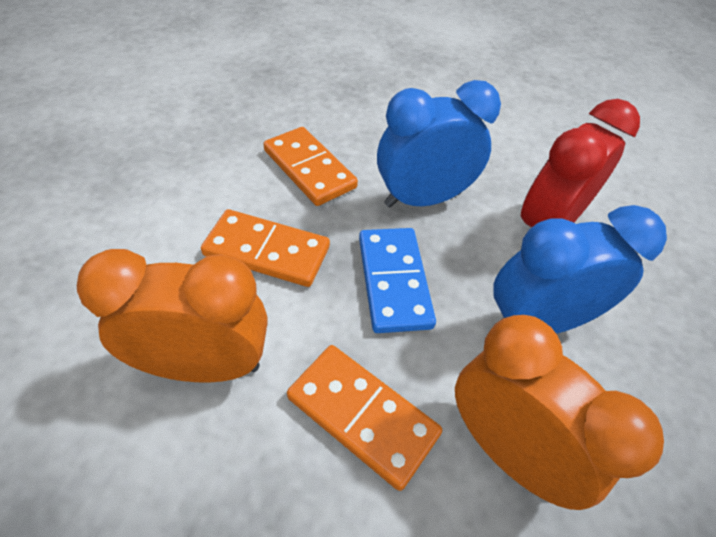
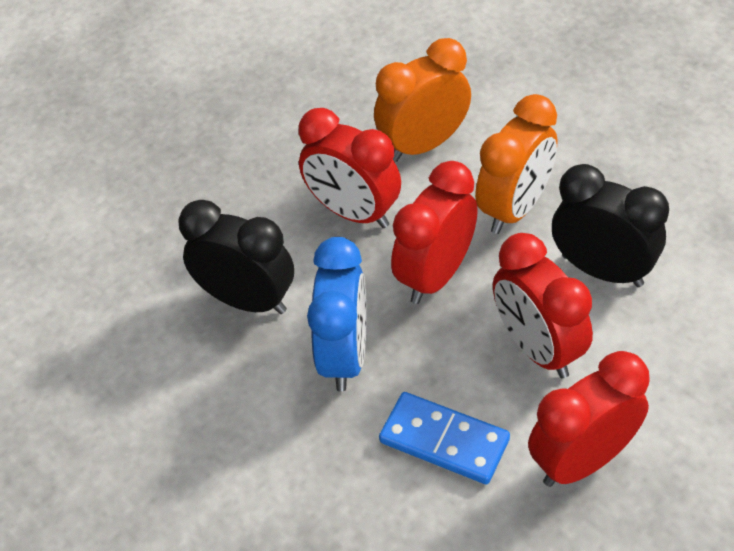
black clock: 0 -> 2
blue clock: 2 -> 1
orange domino: 3 -> 0
red clock: 1 -> 4

